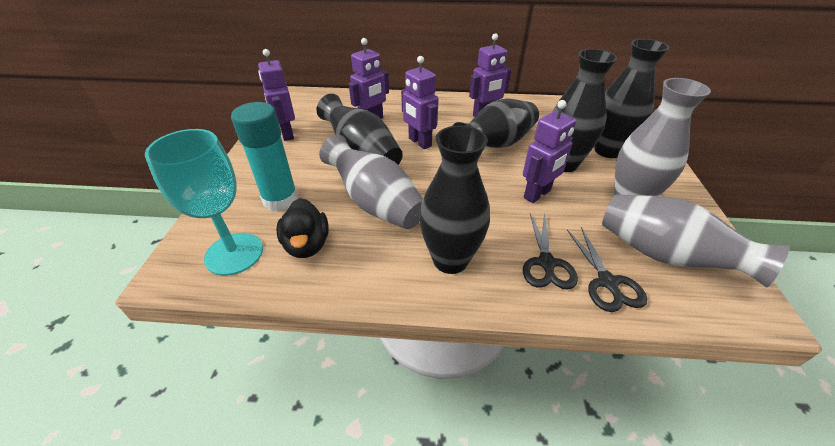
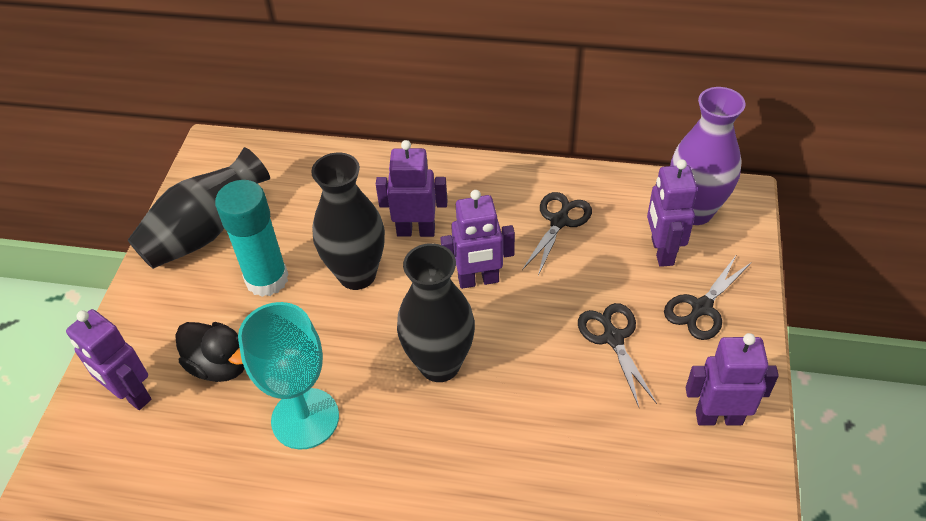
black scissors: 2 -> 3
black vase: 5 -> 3
grey vase: 3 -> 0
purple vase: 0 -> 1

